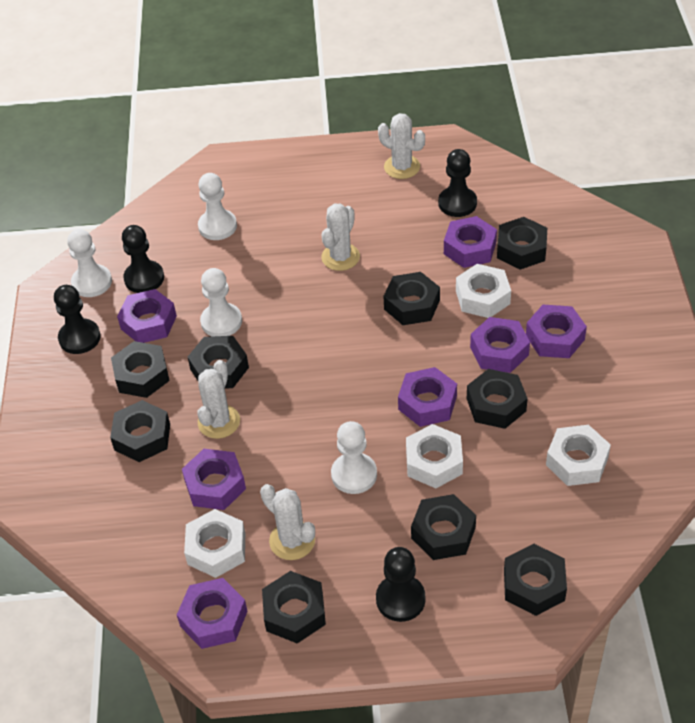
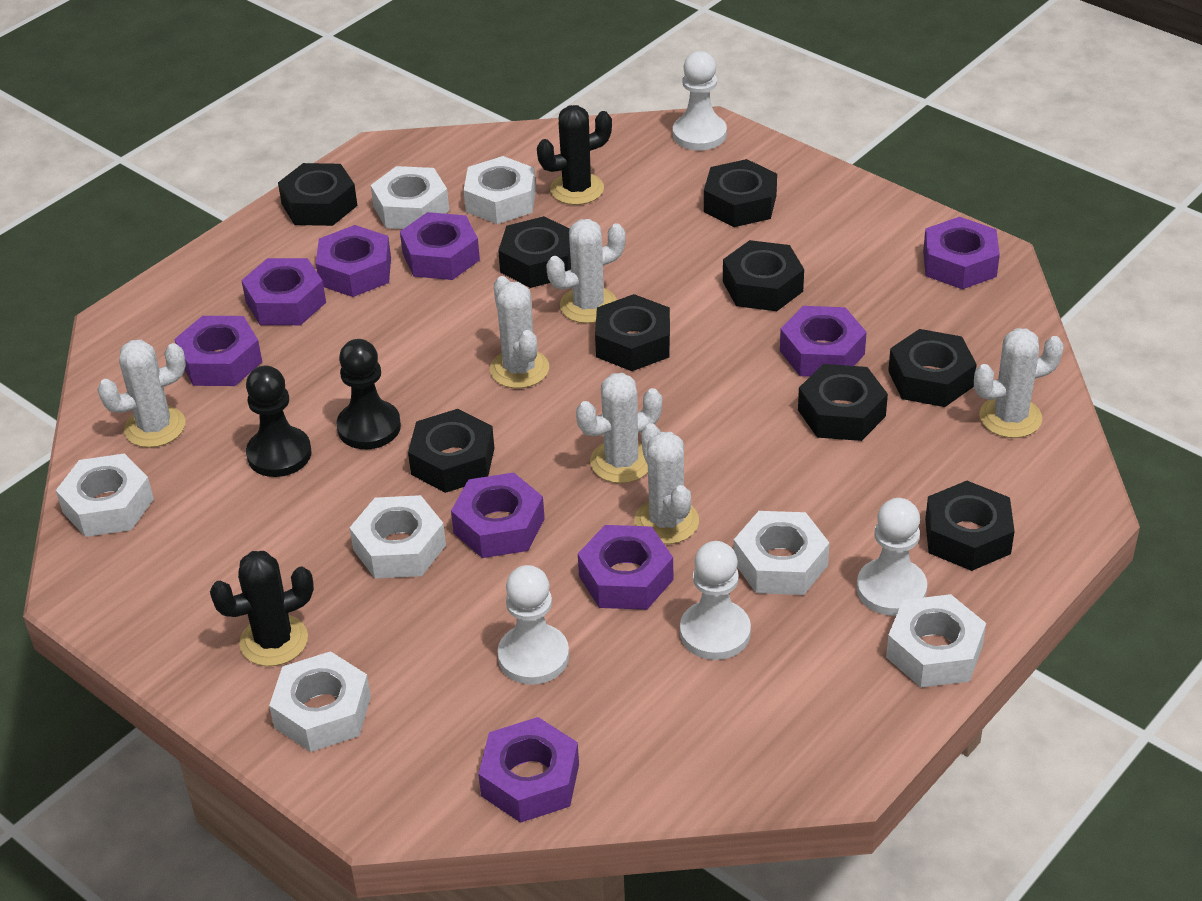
black cactus: 0 -> 2
black pawn: 4 -> 2
purple nut: 7 -> 9
white cactus: 4 -> 6
white nut: 4 -> 7

